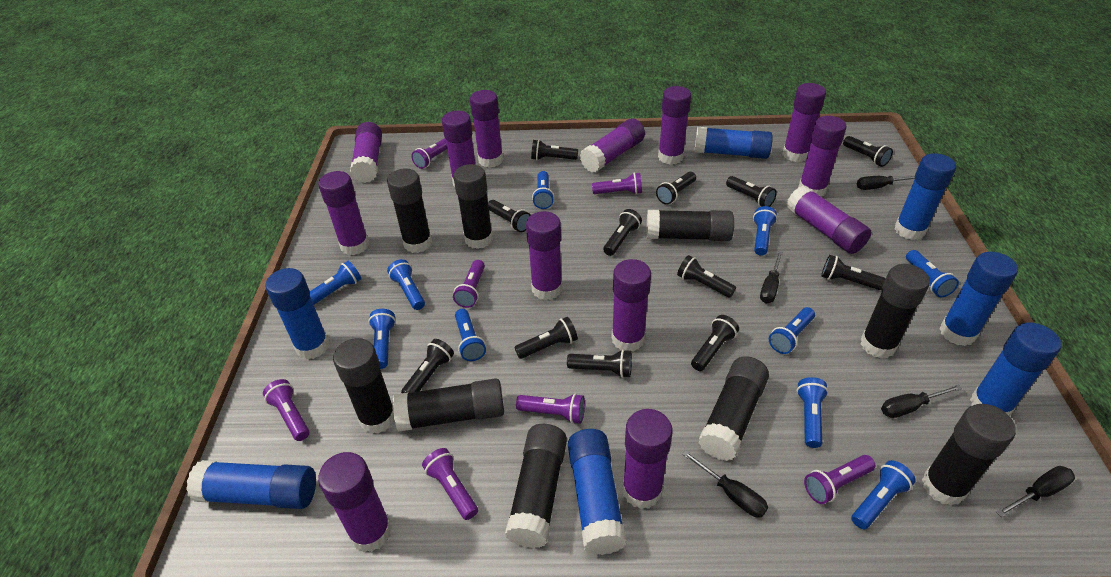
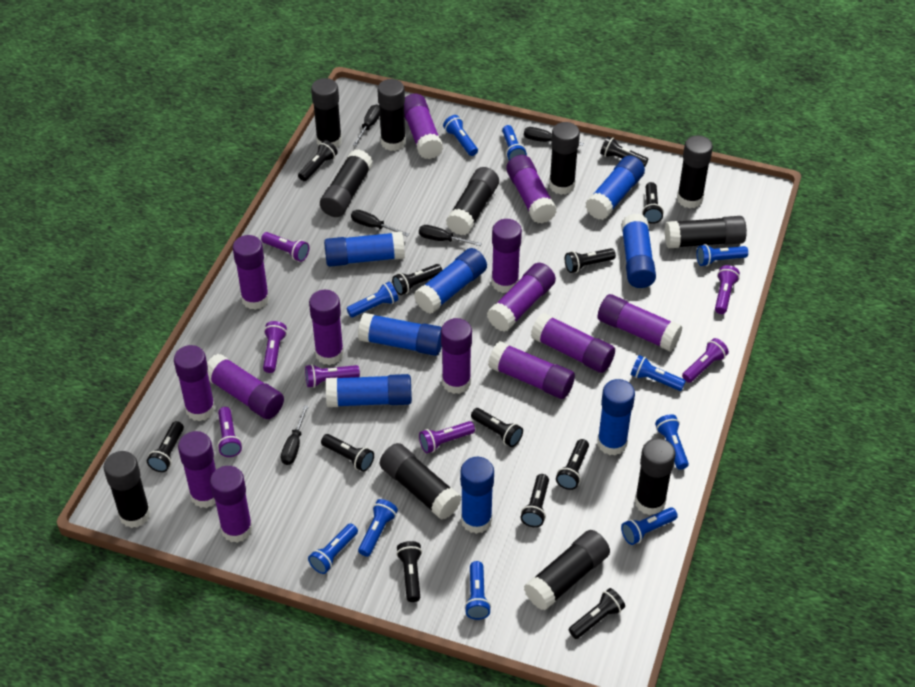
black glue stick: 9 -> 11
blue glue stick: 7 -> 8
purple glue stick: 13 -> 14

